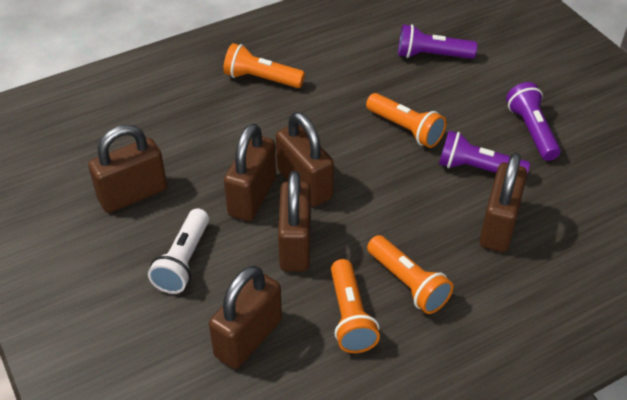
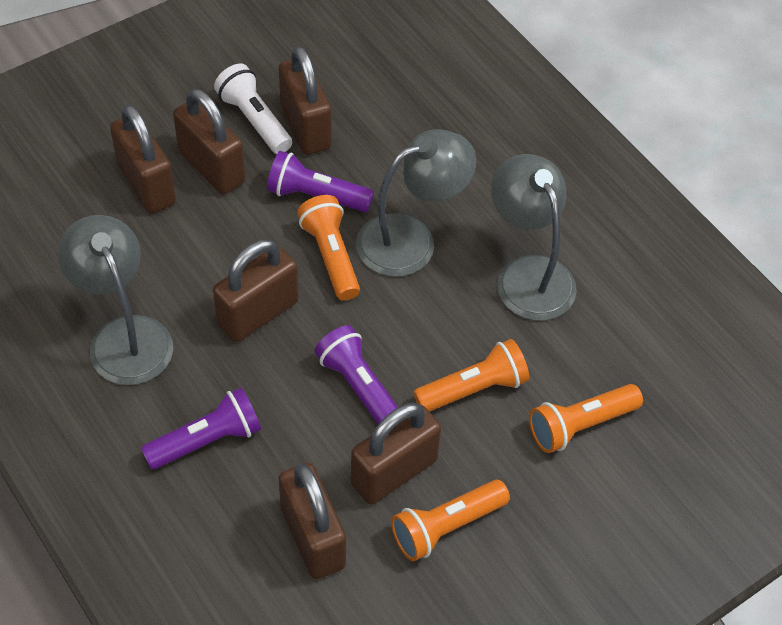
grey lamp: 0 -> 3

